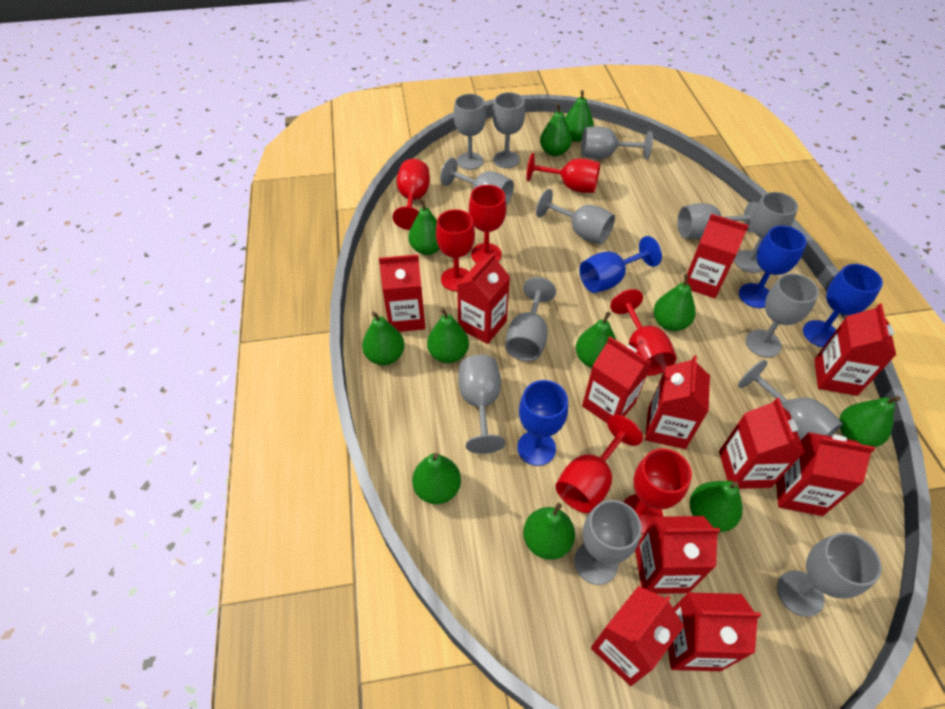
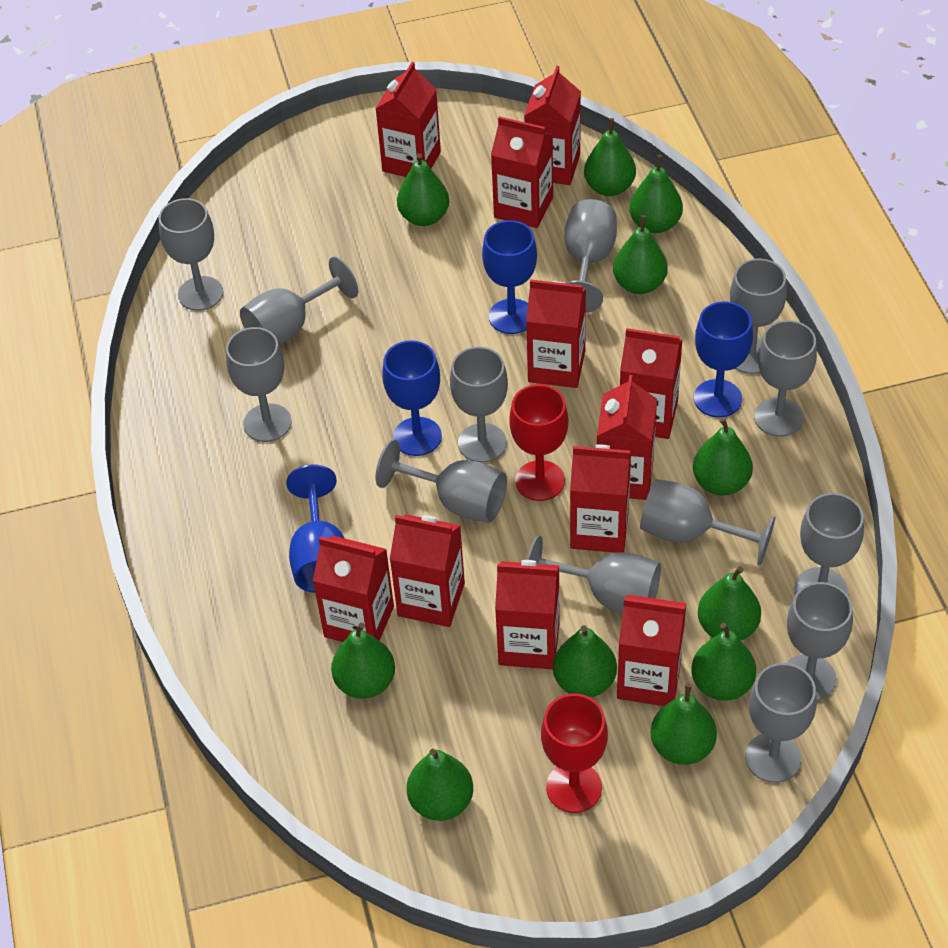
red goblet: 7 -> 2

